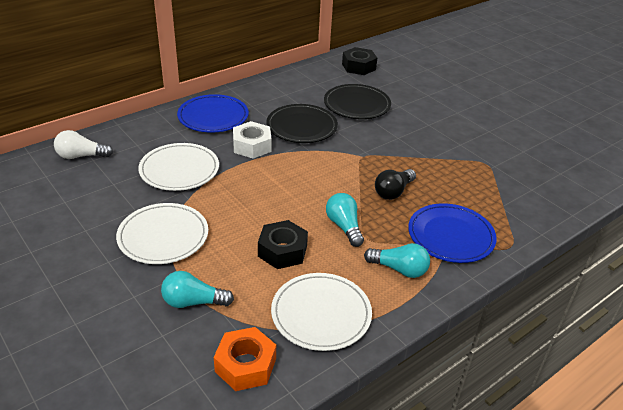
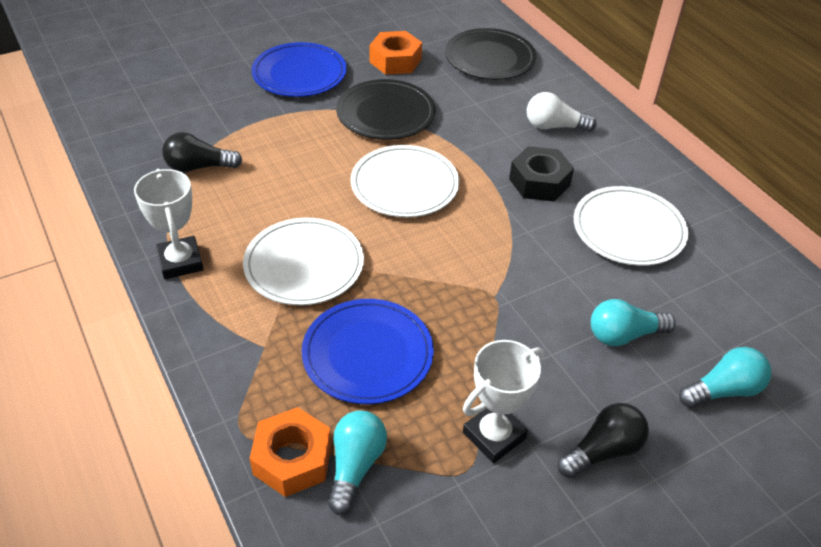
black light bulb: 1 -> 2
black nut: 2 -> 1
orange nut: 1 -> 2
white nut: 1 -> 0
white trophy: 0 -> 2

